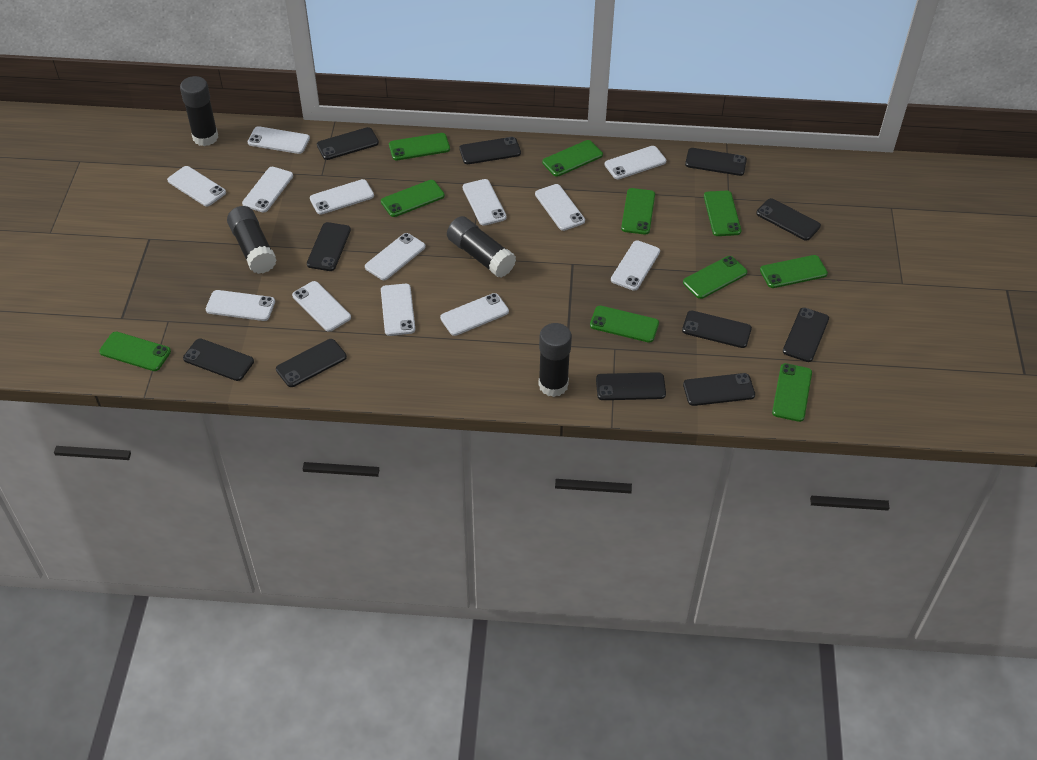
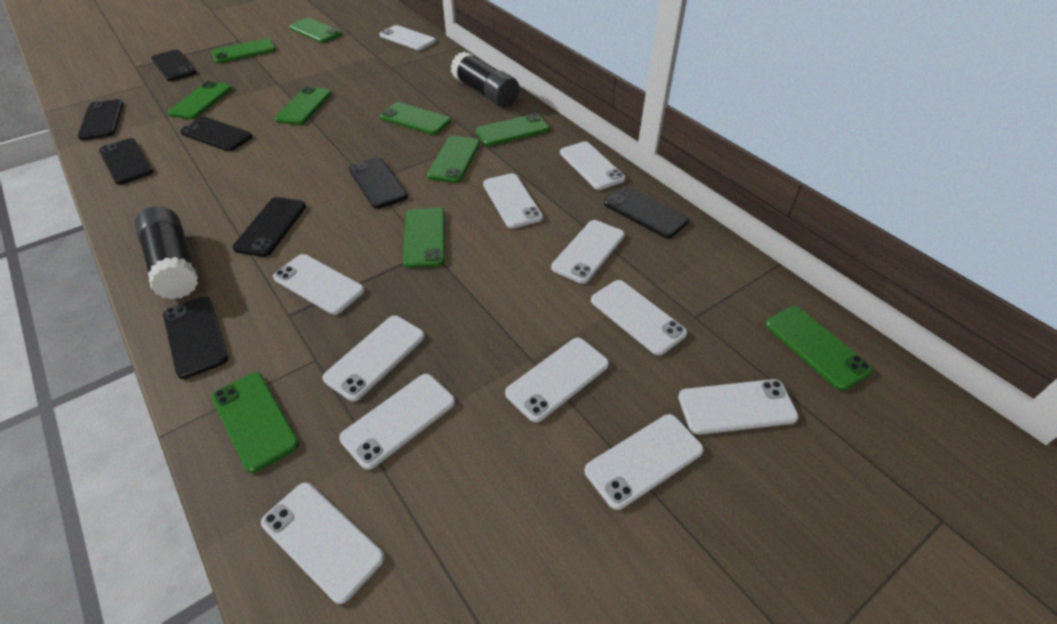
black glue stick: 4 -> 2
black phone: 11 -> 8
white phone: 13 -> 12

